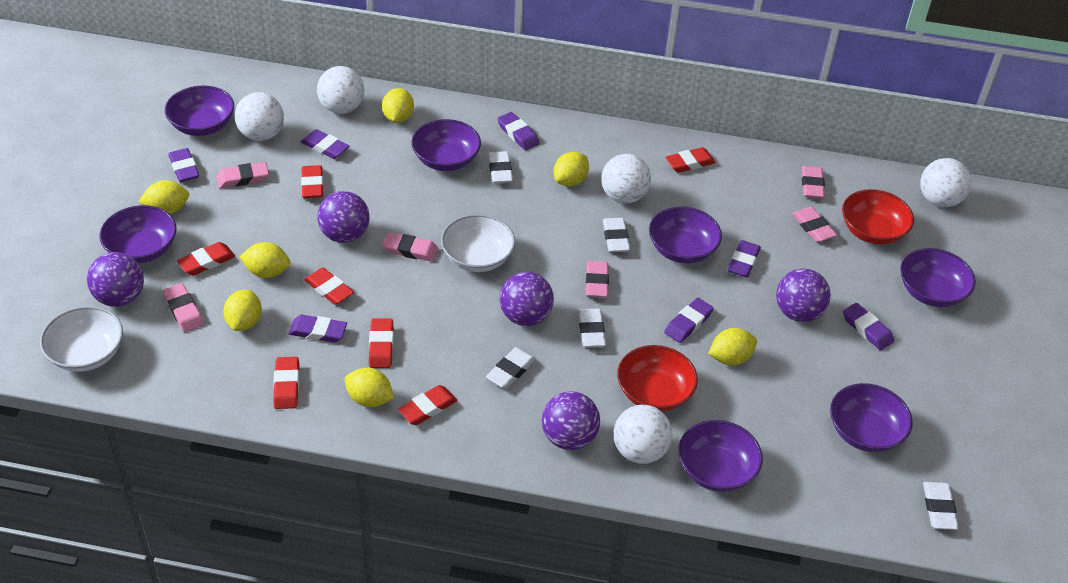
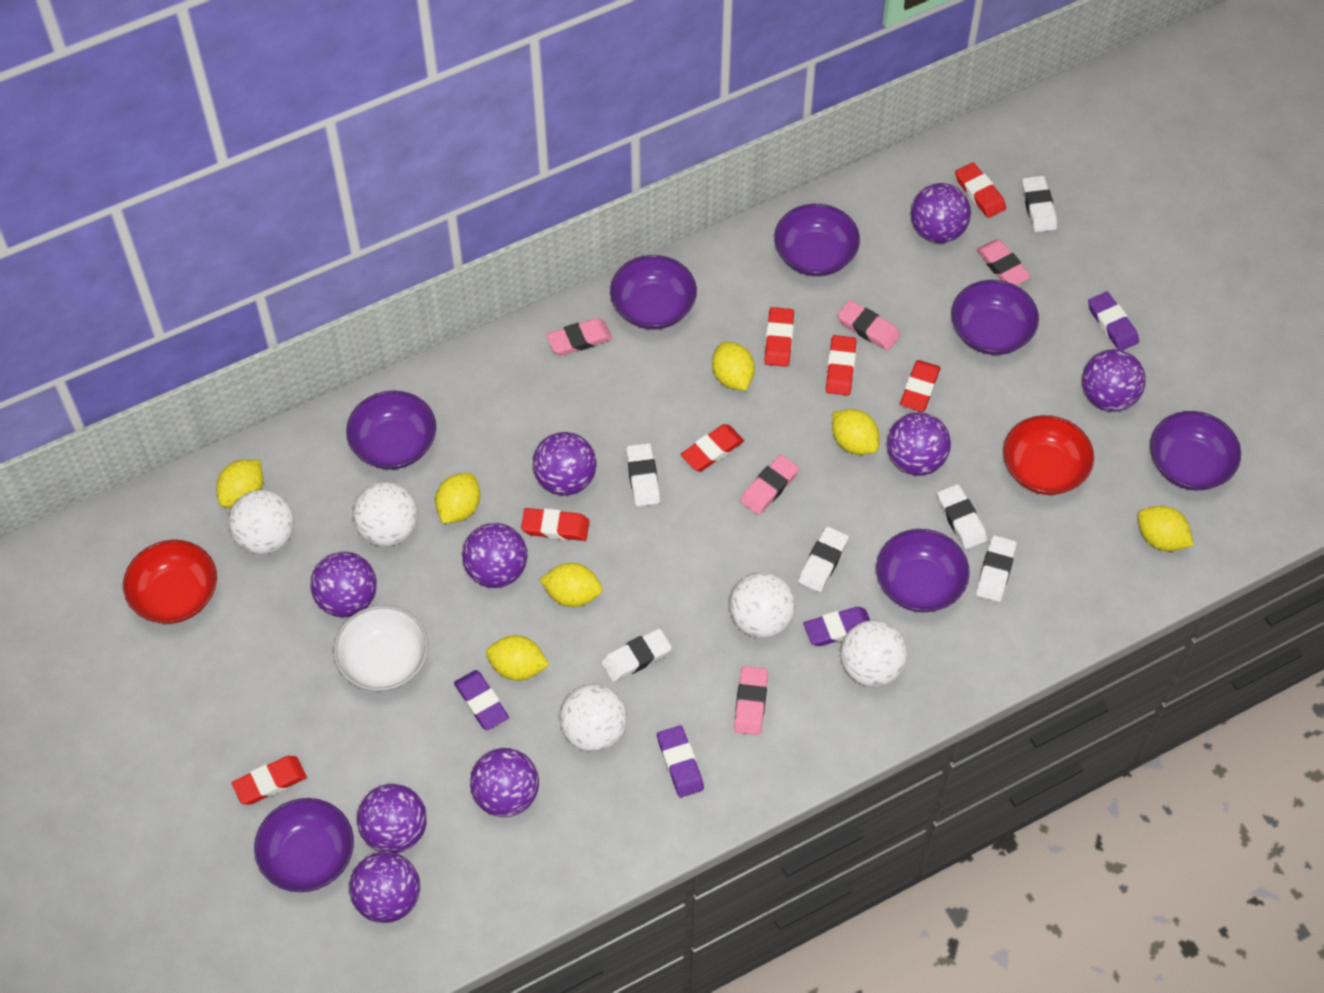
pink eraser: 6 -> 5
purple ball: 5 -> 9
purple eraser: 7 -> 4
white bowl: 2 -> 1
white eraser: 5 -> 6

